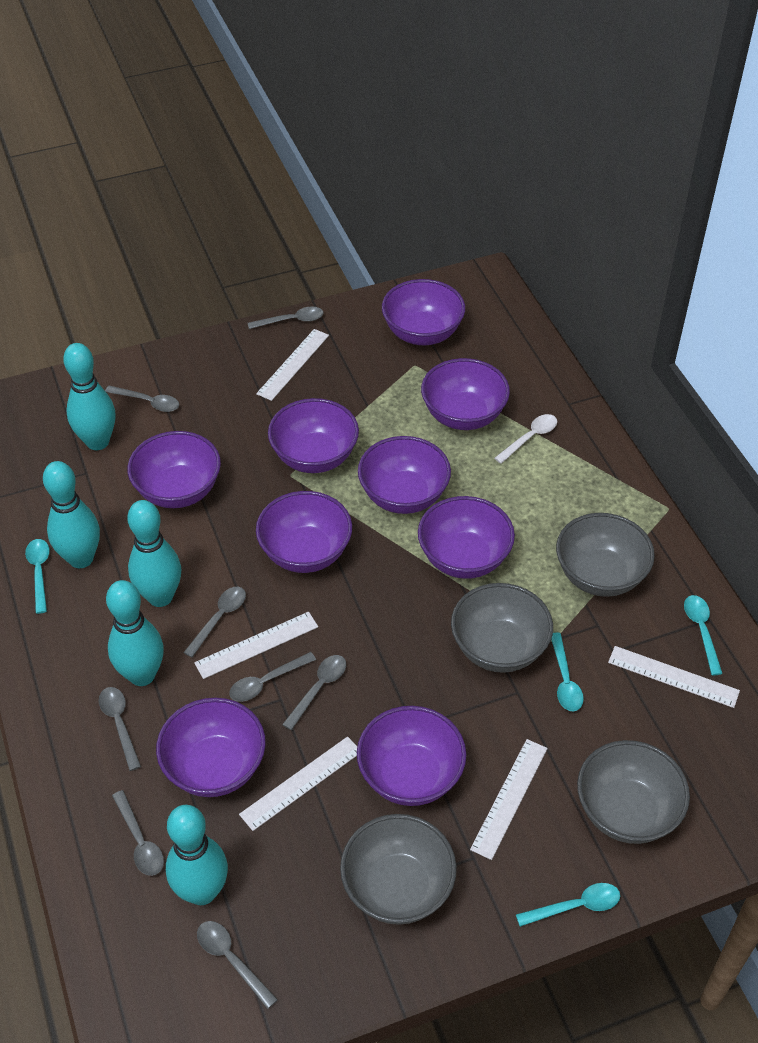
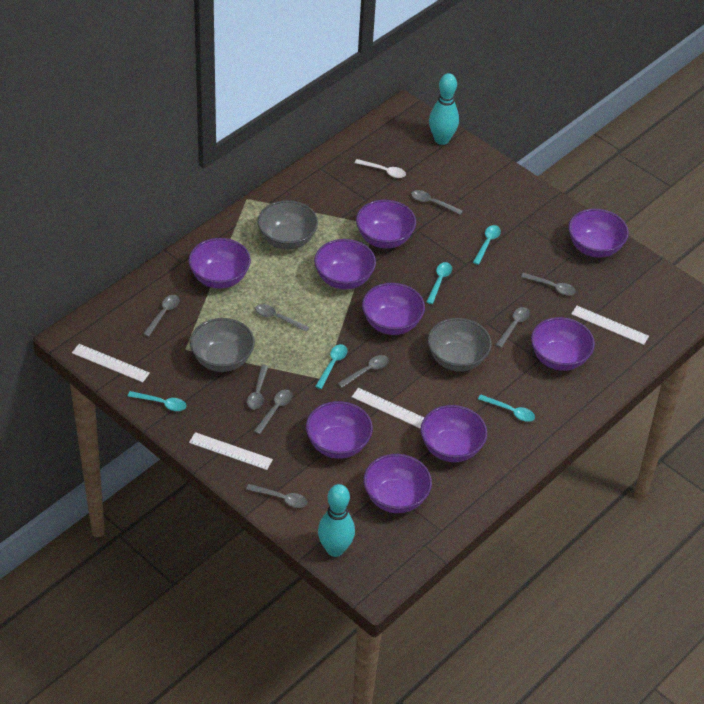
grey bowl: 4 -> 3
grey spoon: 8 -> 9
turquoise bowling pin: 5 -> 2
turquoise spoon: 4 -> 5
white ruler: 5 -> 4

